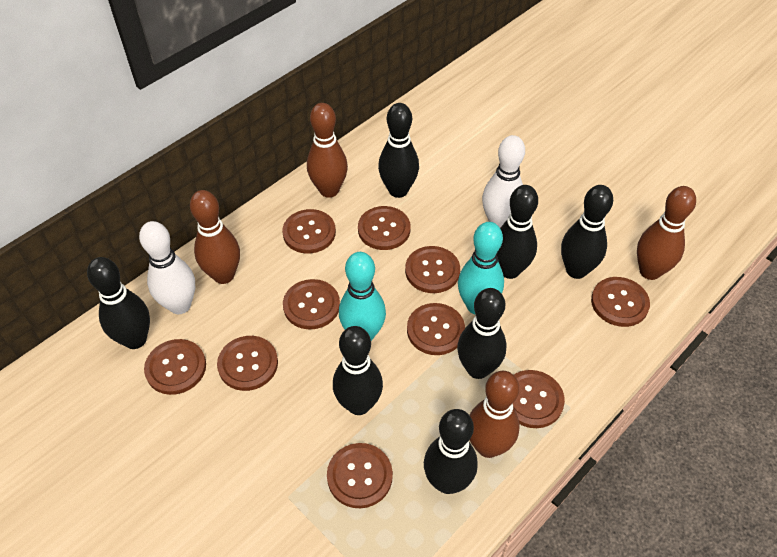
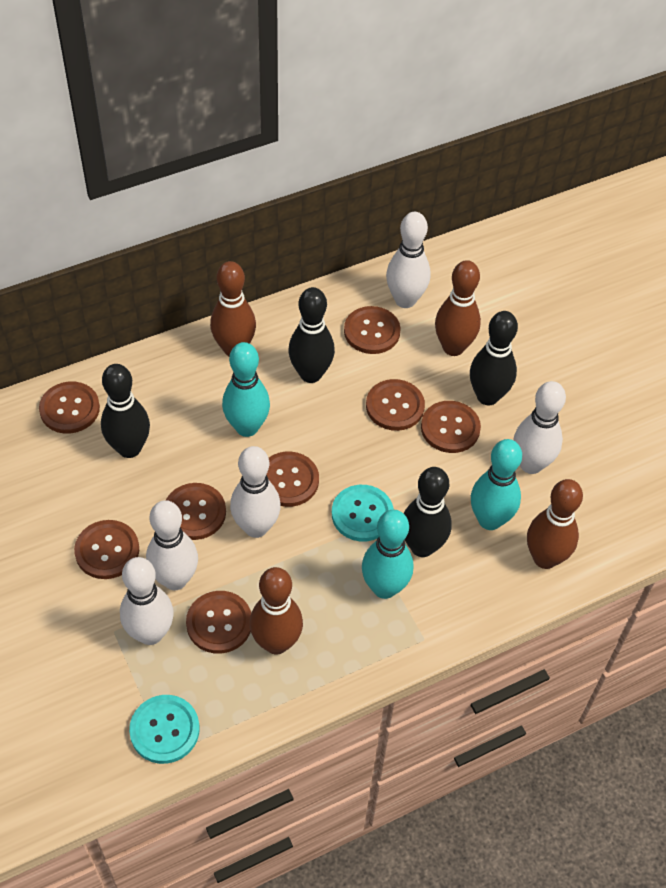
black bowling pin: 7 -> 4
brown button: 10 -> 8
turquoise bowling pin: 2 -> 3
turquoise button: 0 -> 2
white bowling pin: 2 -> 5

